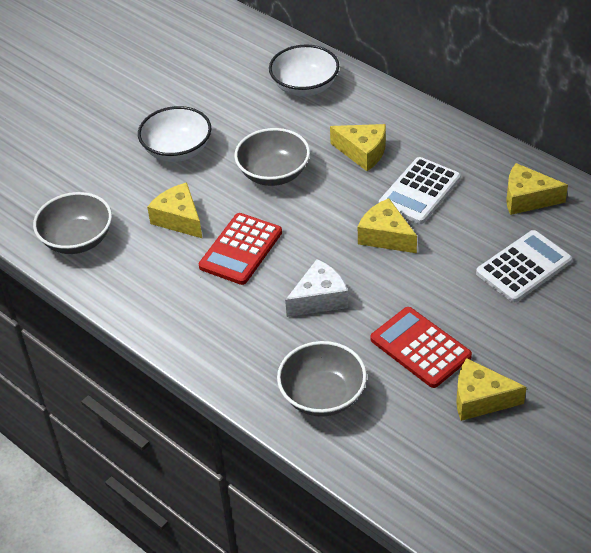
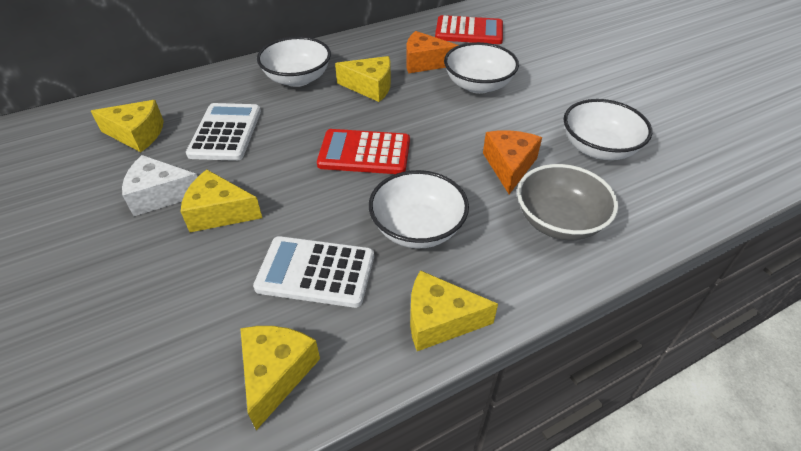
grey bowl: 3 -> 1
orange cheese: 0 -> 2
white bowl: 2 -> 4

